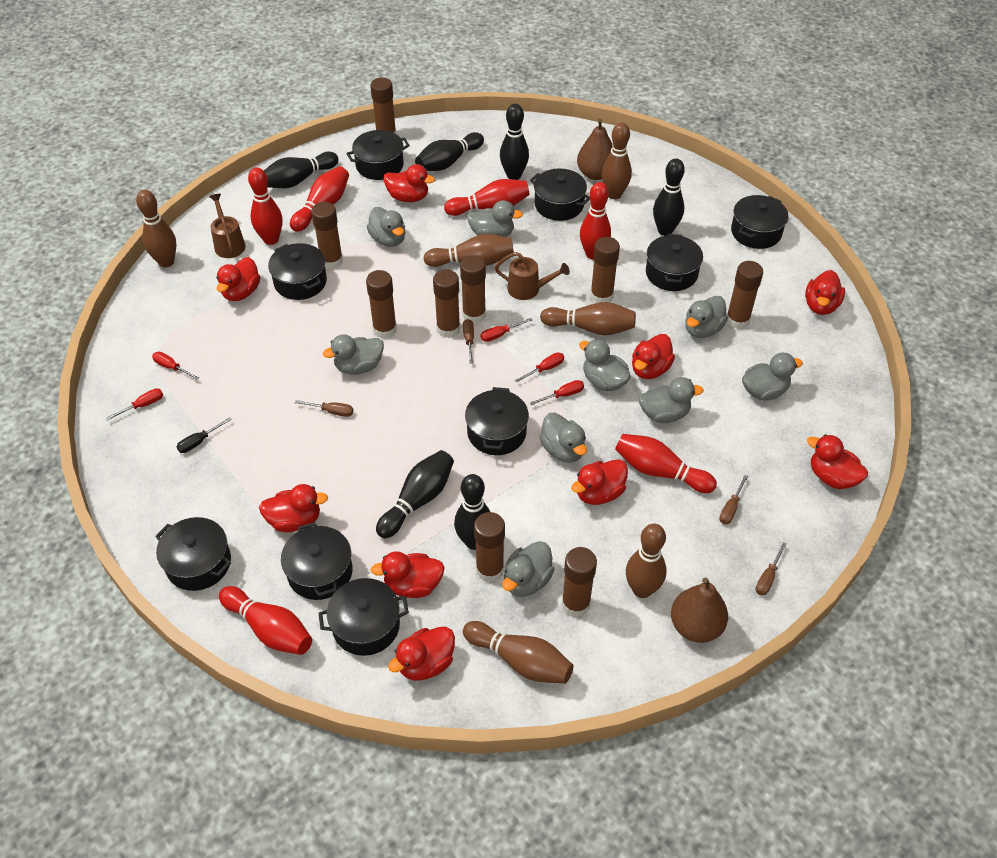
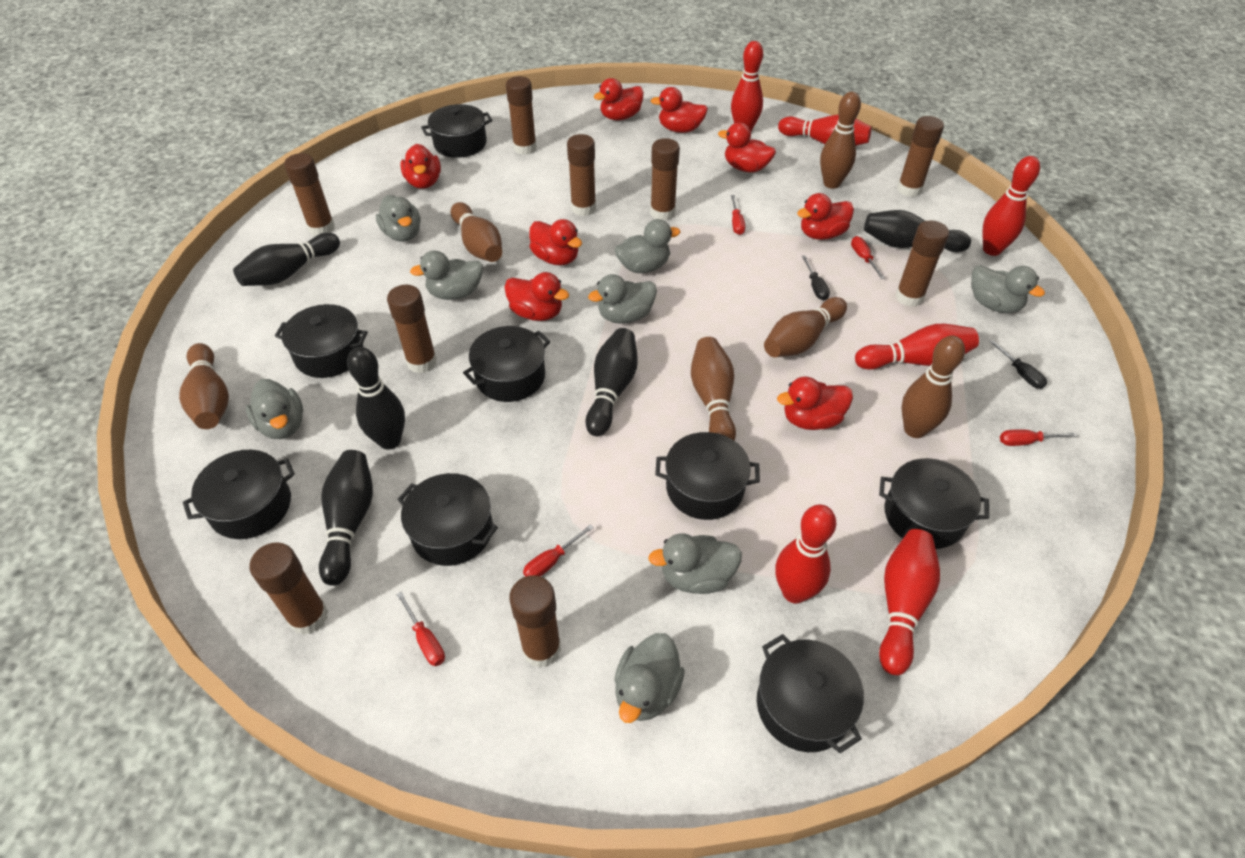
black bowling pin: 6 -> 5
black pot: 9 -> 8
black screwdriver: 1 -> 2
brown pear: 2 -> 0
brown screwdriver: 4 -> 0
brown watering can: 2 -> 0
grey duck: 9 -> 8
red duck: 9 -> 8

